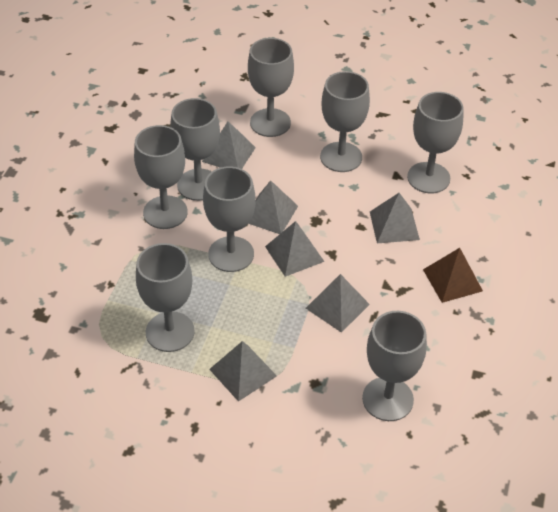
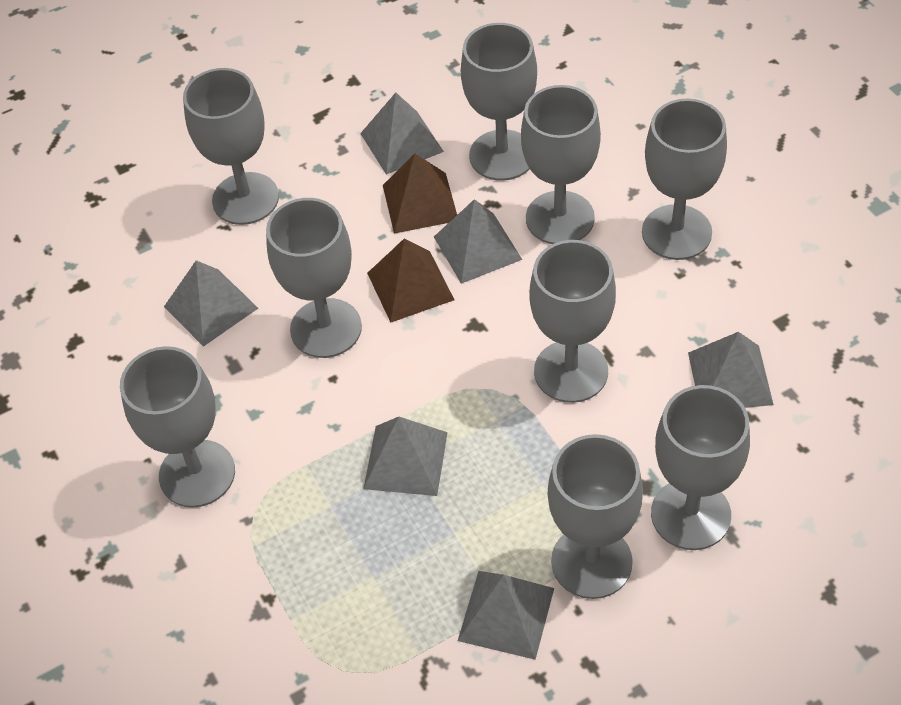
brown pyramid: 1 -> 2
grey goblet: 8 -> 9

